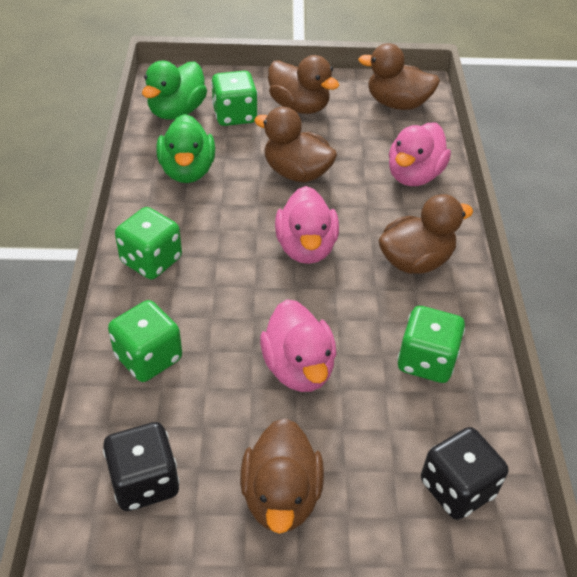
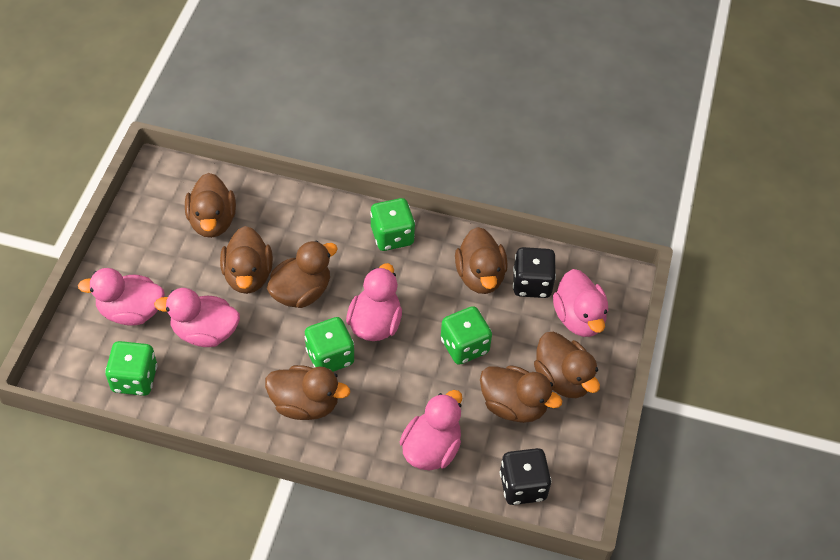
brown duck: 5 -> 7
green duck: 2 -> 0
pink duck: 3 -> 5

